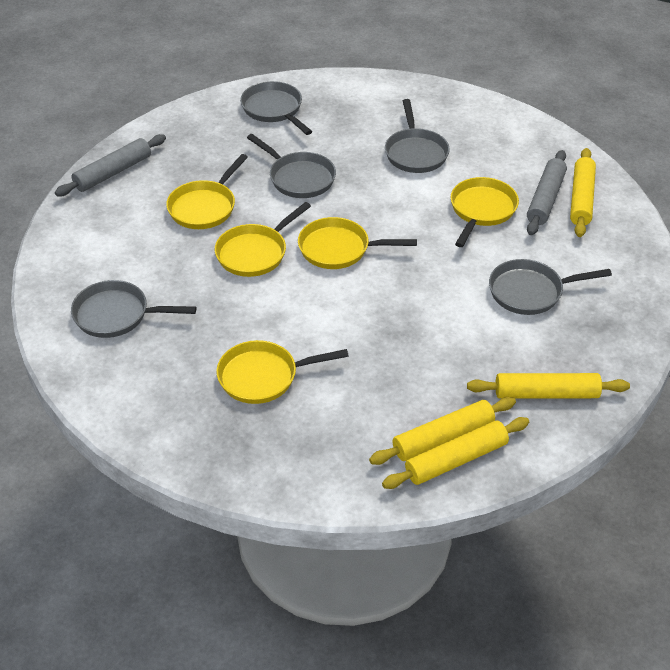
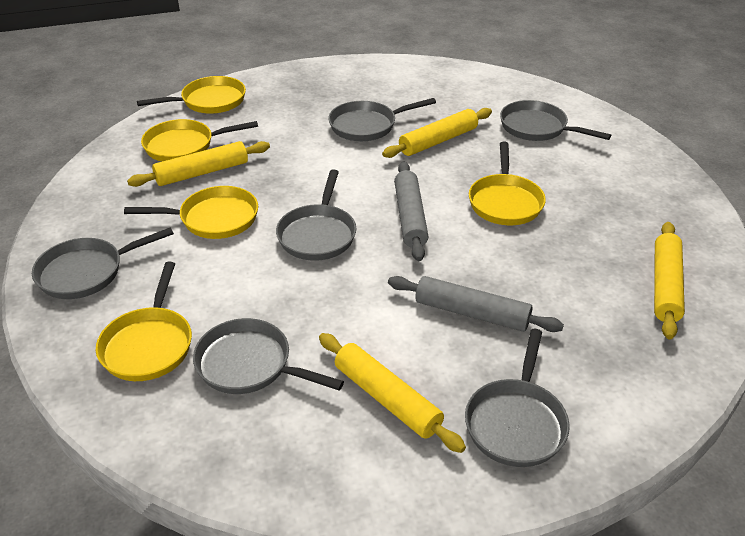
grey pan: 5 -> 6

